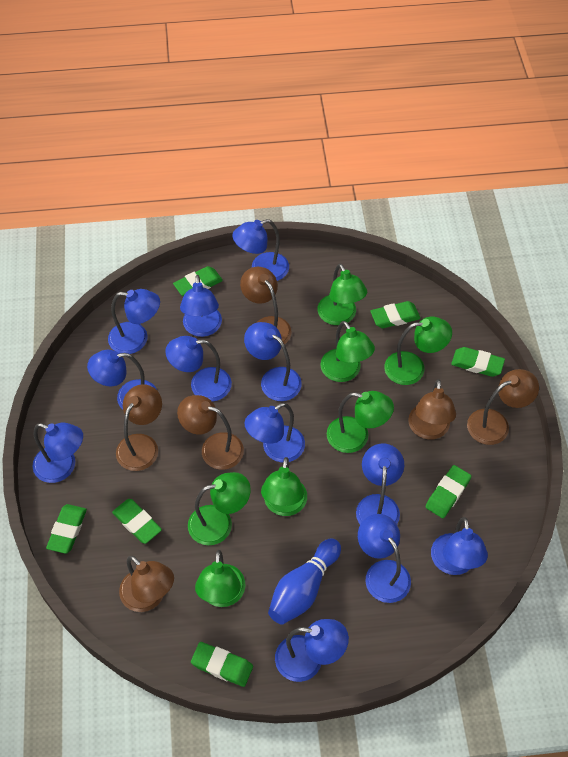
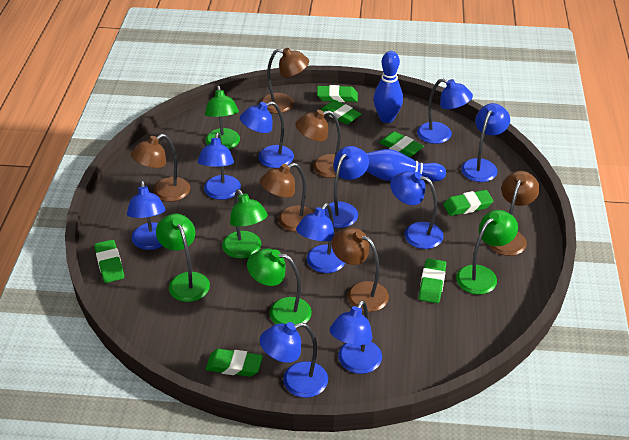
blue bowling pin: 1 -> 2
blue lamp: 12 -> 10
green lamp: 7 -> 5

